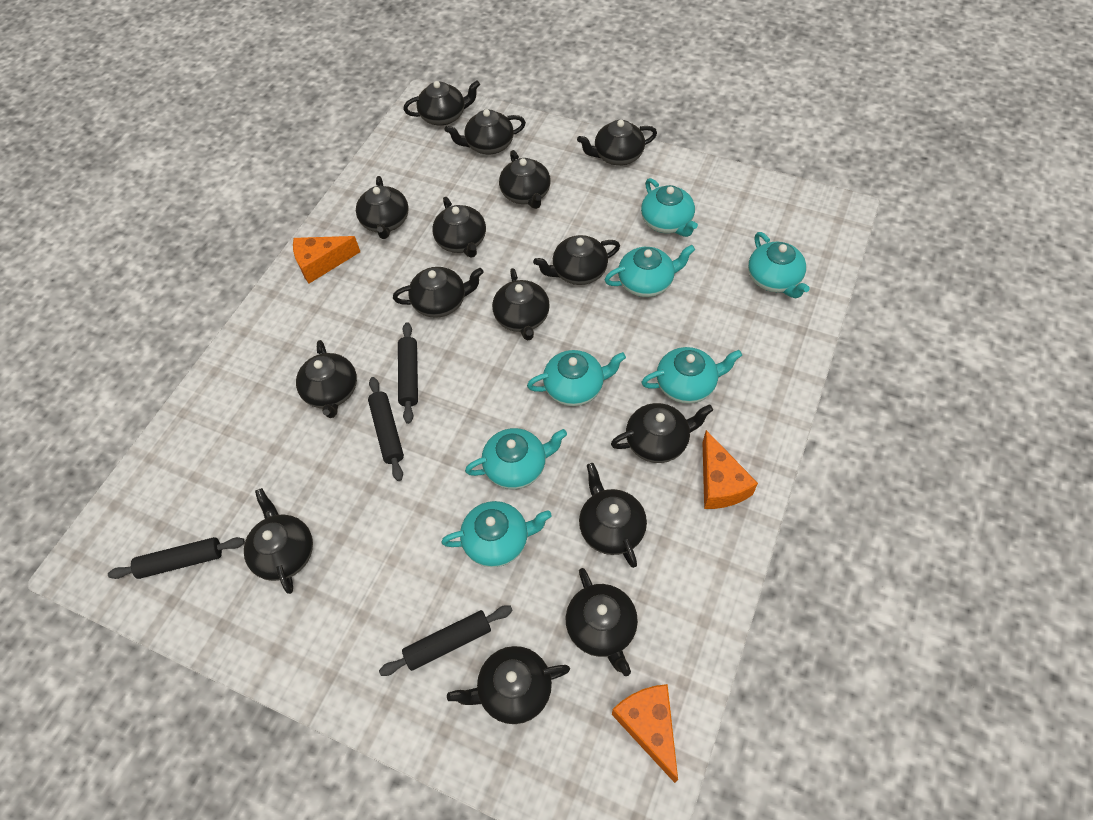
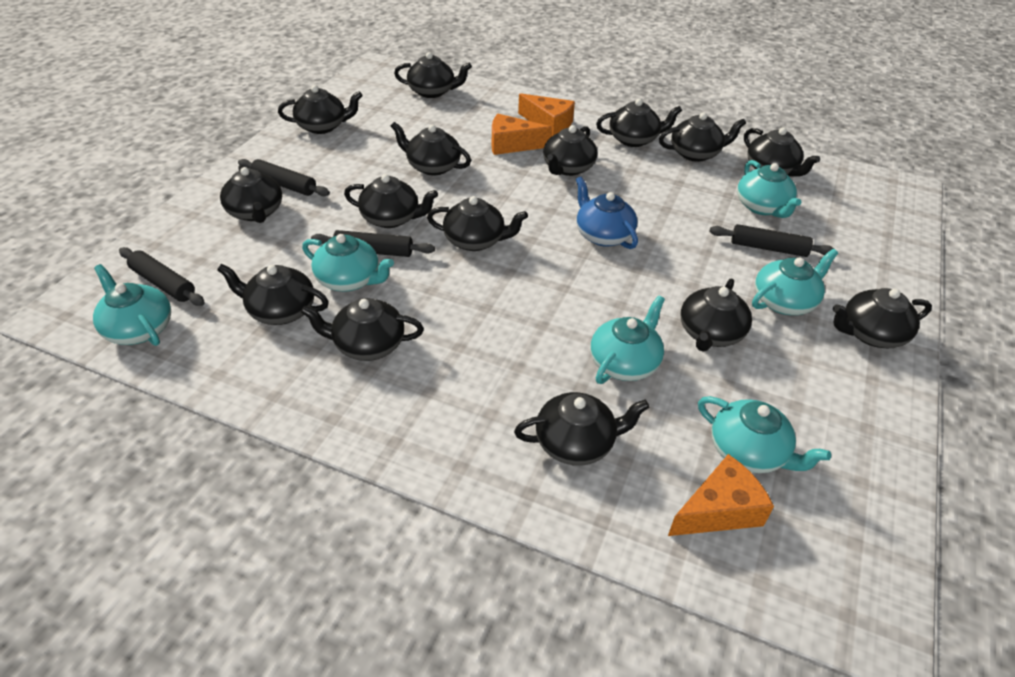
blue teapot: 0 -> 1
turquoise teapot: 7 -> 6

